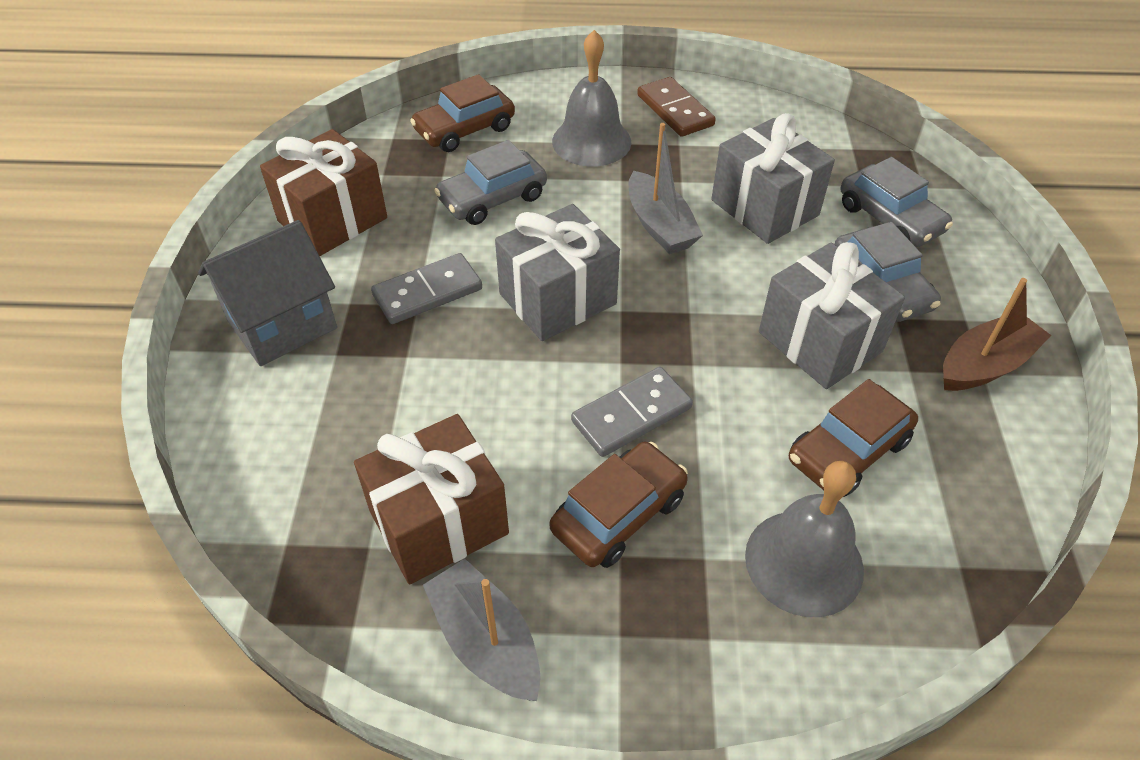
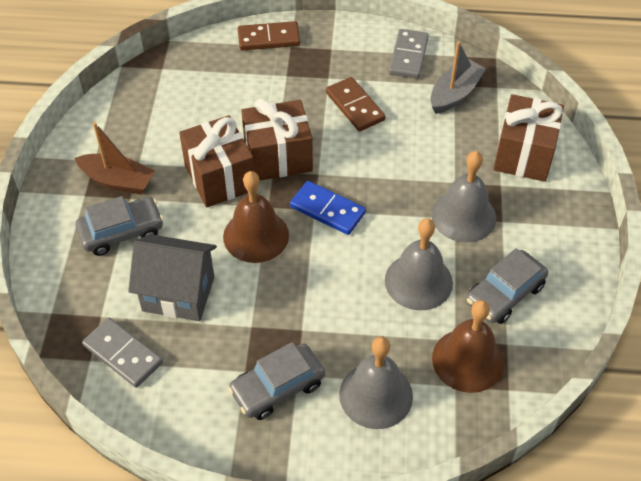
blue domino: 0 -> 1
brown bell: 0 -> 2
brown car: 3 -> 0
brown domino: 1 -> 2
brown gift: 2 -> 3
grey bell: 2 -> 3
grey boat: 2 -> 1
grey gift: 3 -> 0

